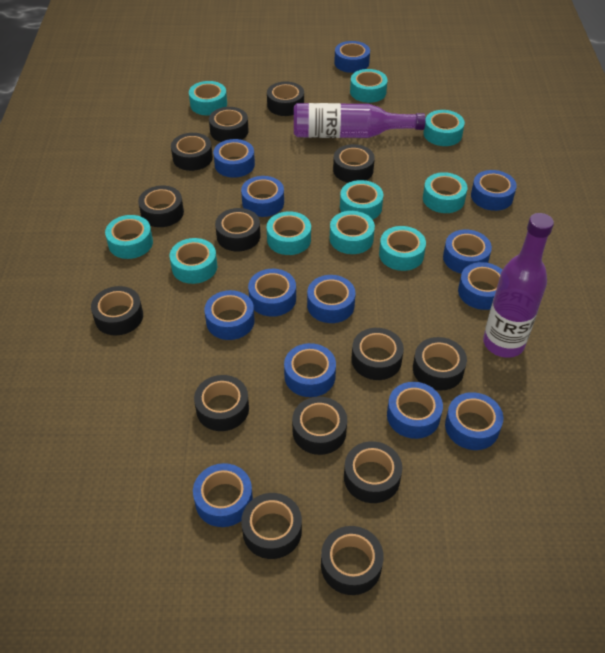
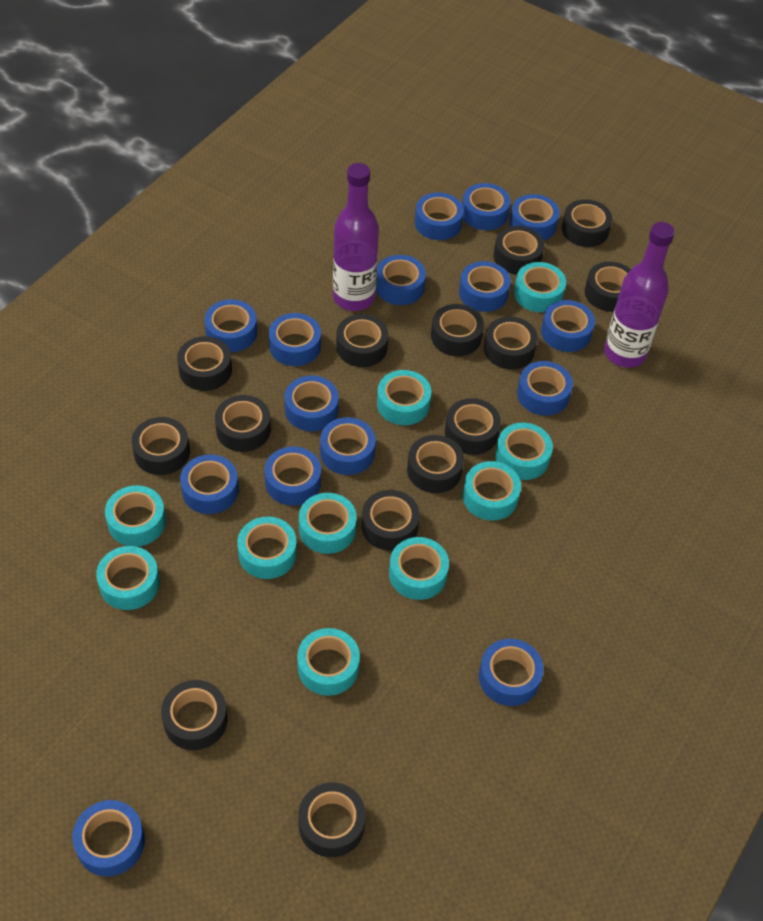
blue tape: 13 -> 15

